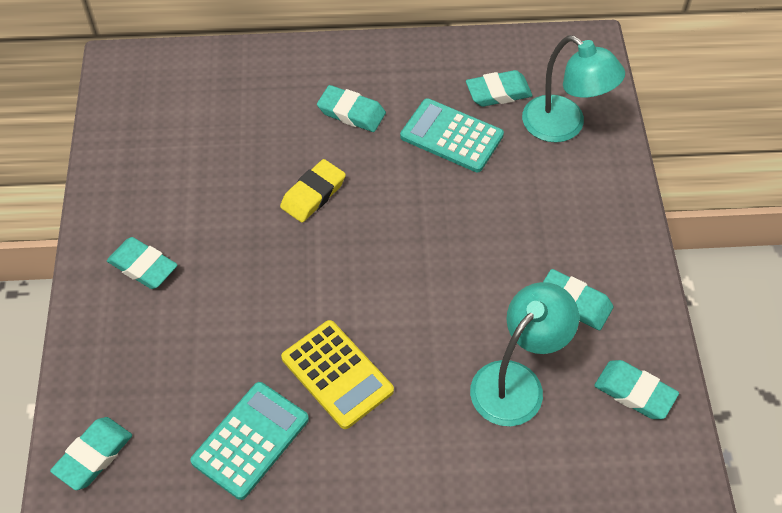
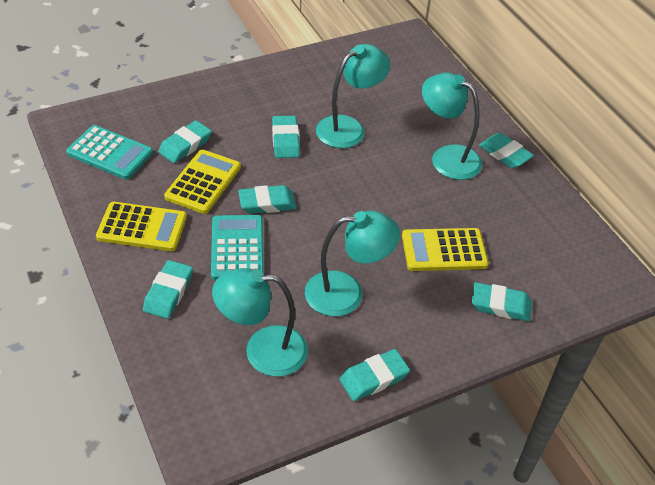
turquoise eraser: 6 -> 7
turquoise lamp: 2 -> 4
yellow calculator: 1 -> 3
yellow eraser: 1 -> 0

